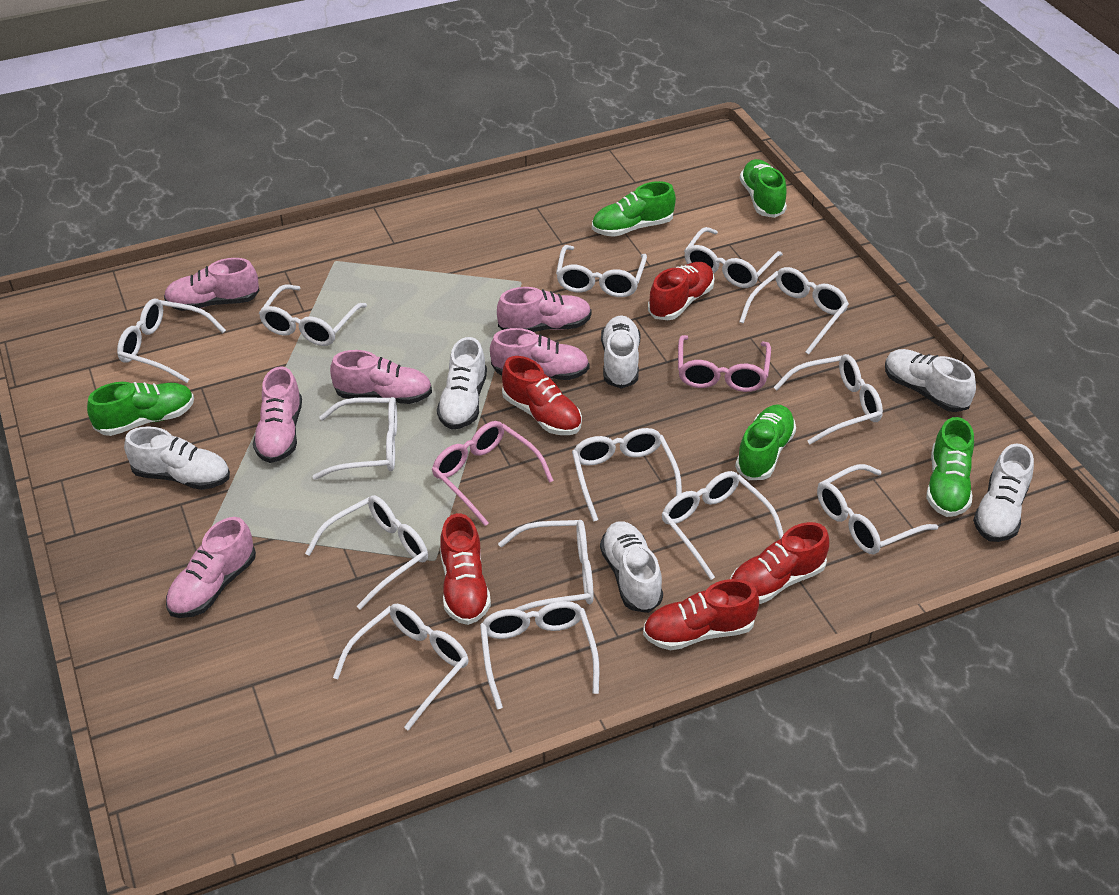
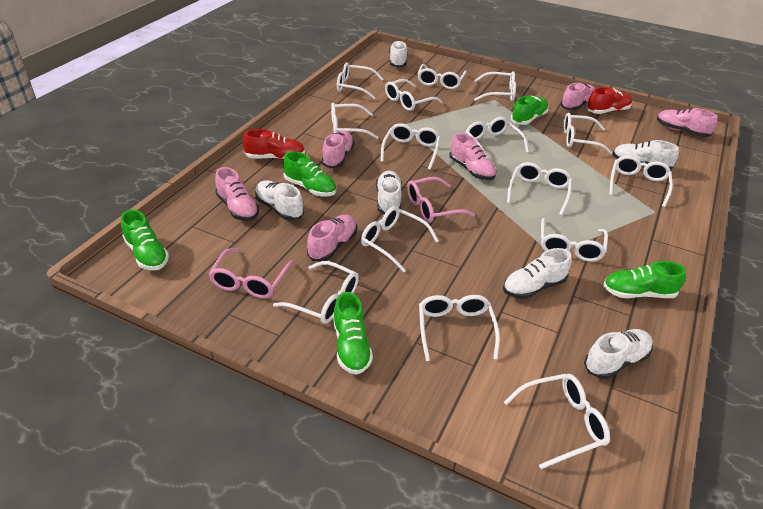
red shoe: 5 -> 2
white glasses: 14 -> 15

